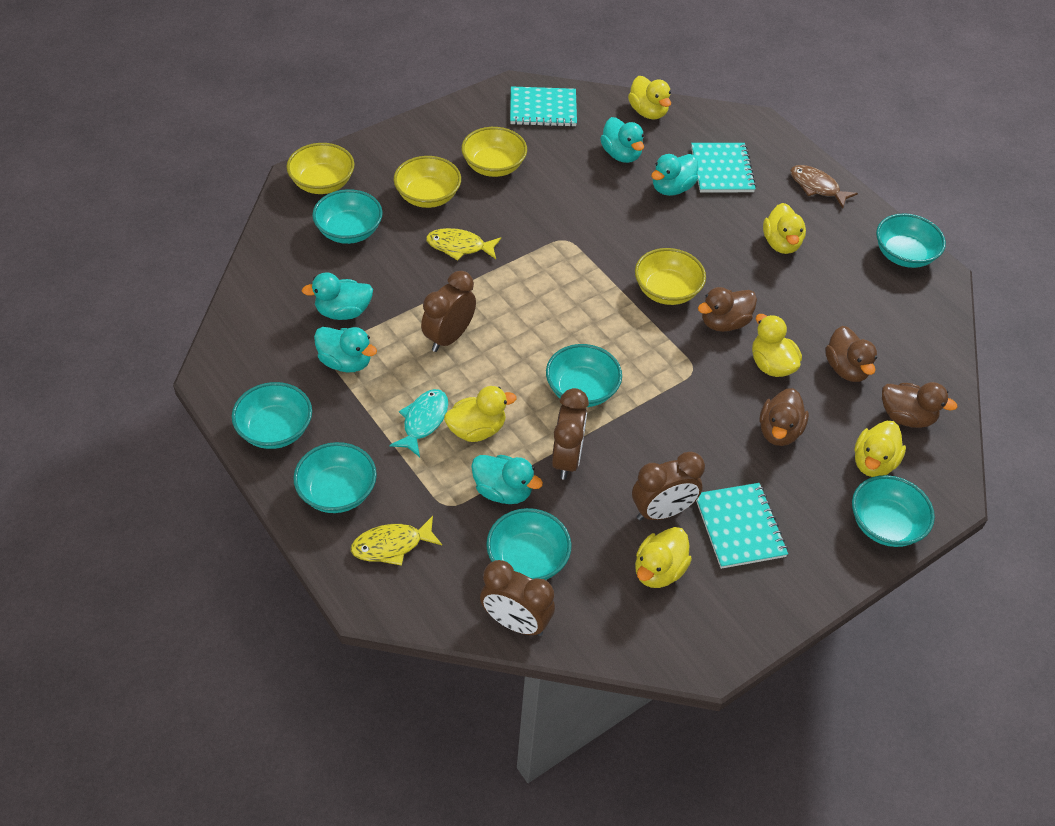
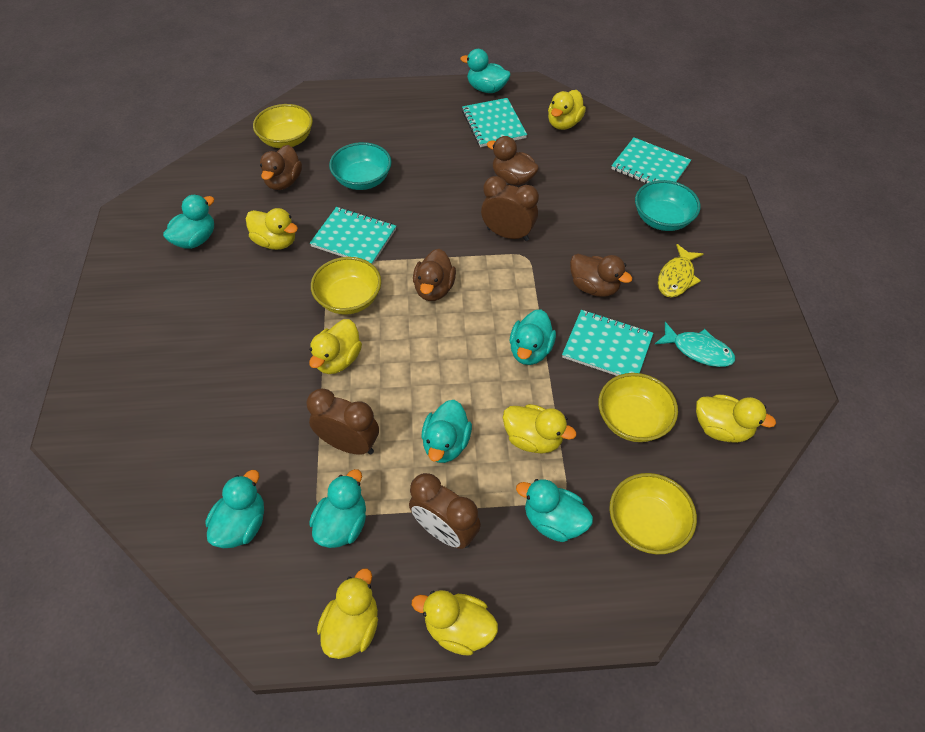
brown clock: 4 -> 3
brown fish: 1 -> 0
turquoise bowl: 7 -> 2
turquoise duck: 5 -> 7
turquoise notebook: 3 -> 4
yellow duck: 6 -> 7
yellow fish: 2 -> 1

